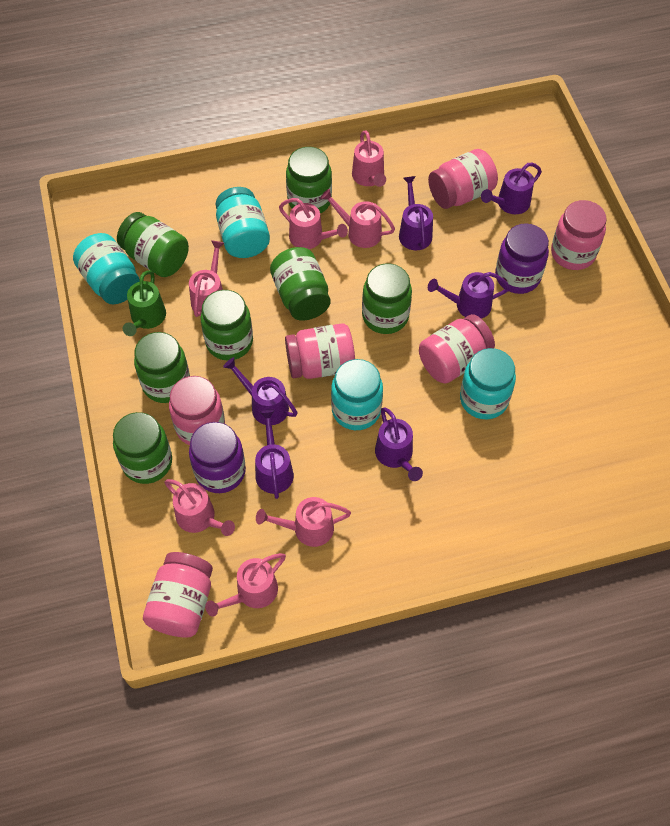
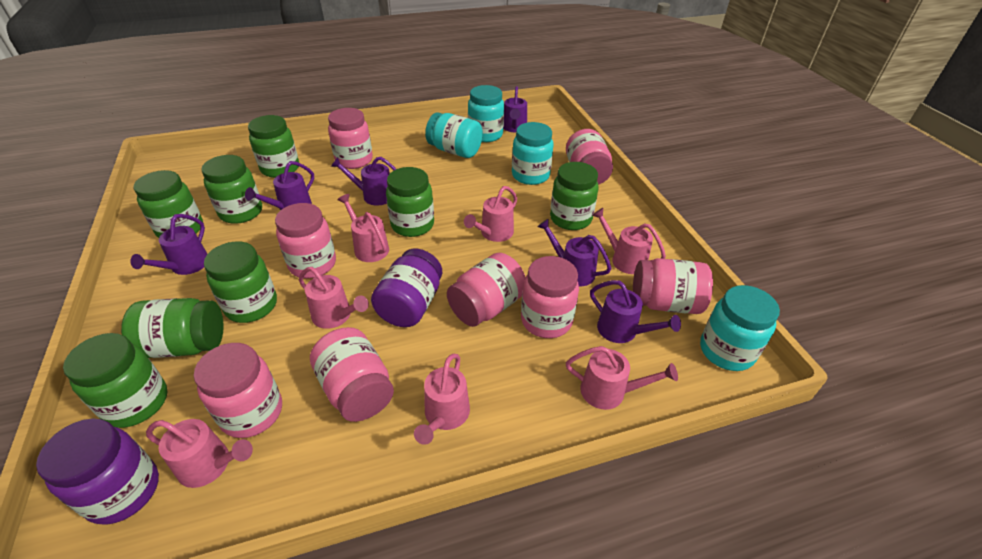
green jar: 7 -> 8
green watering can: 1 -> 0
pink jar: 6 -> 8

